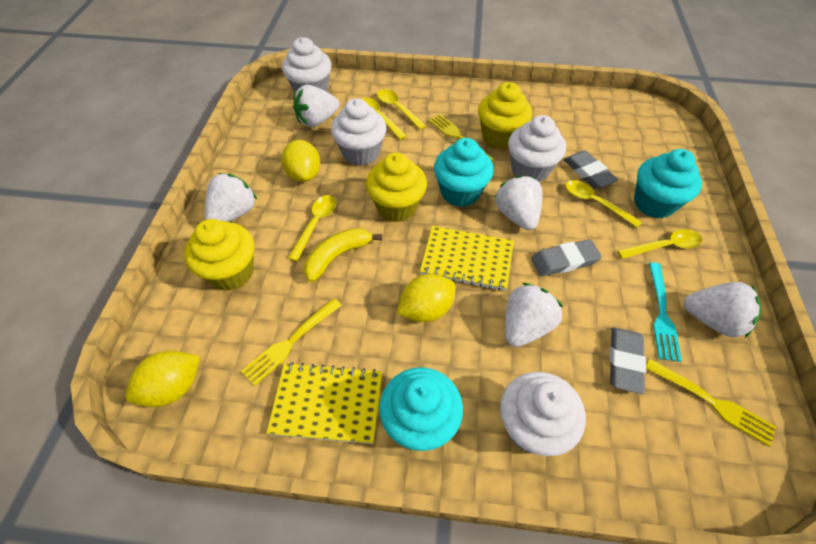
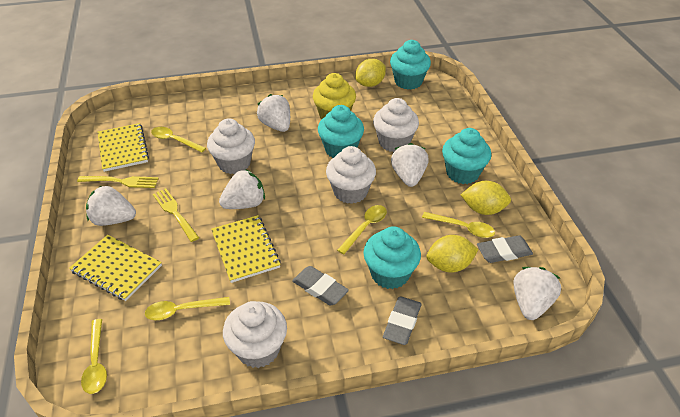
turquoise cupcake: 3 -> 4
turquoise fork: 1 -> 0
yellow banana: 1 -> 0
yellow cupcake: 3 -> 1
yellow fork: 3 -> 2
yellow notebook: 2 -> 3

